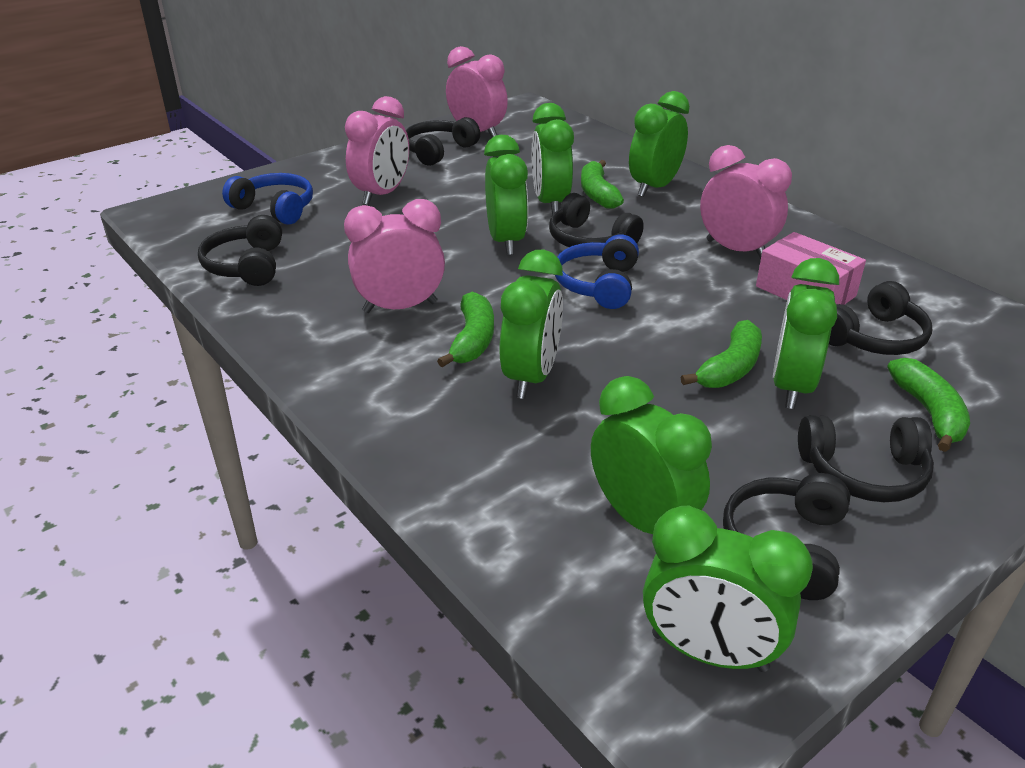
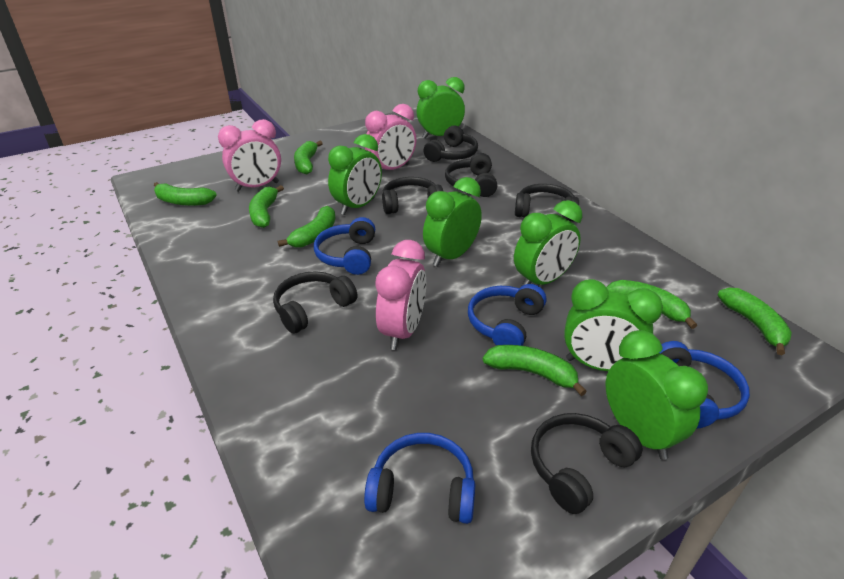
blue headphones: 2 -> 4
green banana: 4 -> 7
green clock: 7 -> 6
pink box: 1 -> 0
pink clock: 4 -> 3

